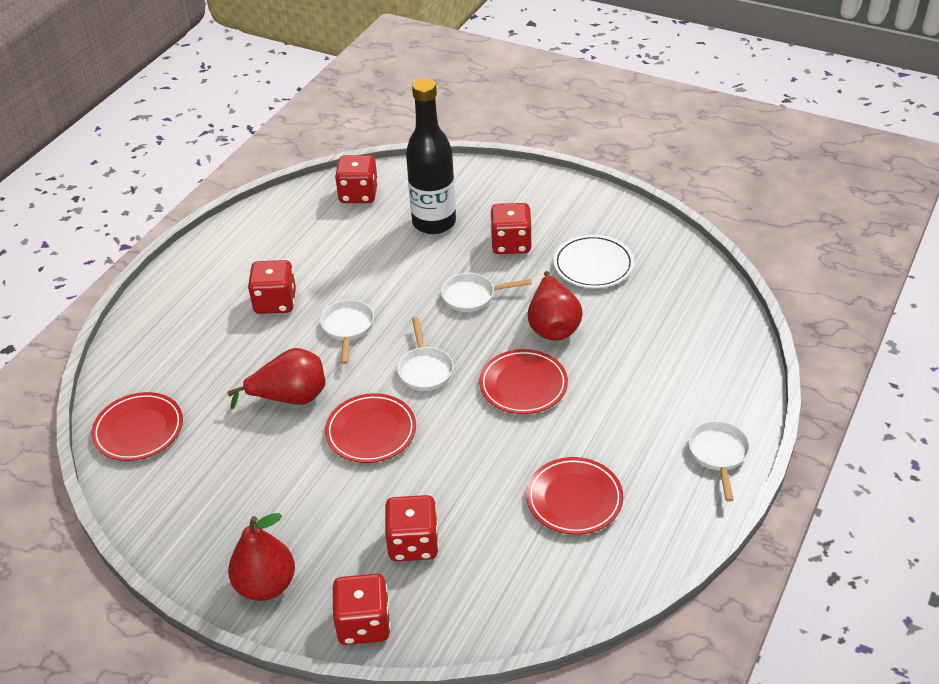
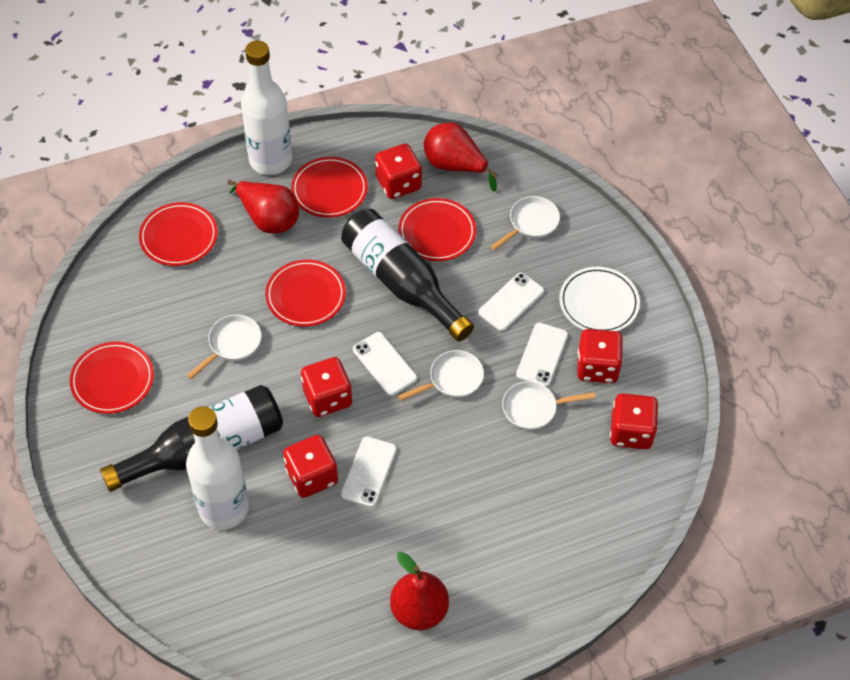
black bottle: 1 -> 2
red plate: 4 -> 5
white bottle: 0 -> 2
white phone: 0 -> 4

